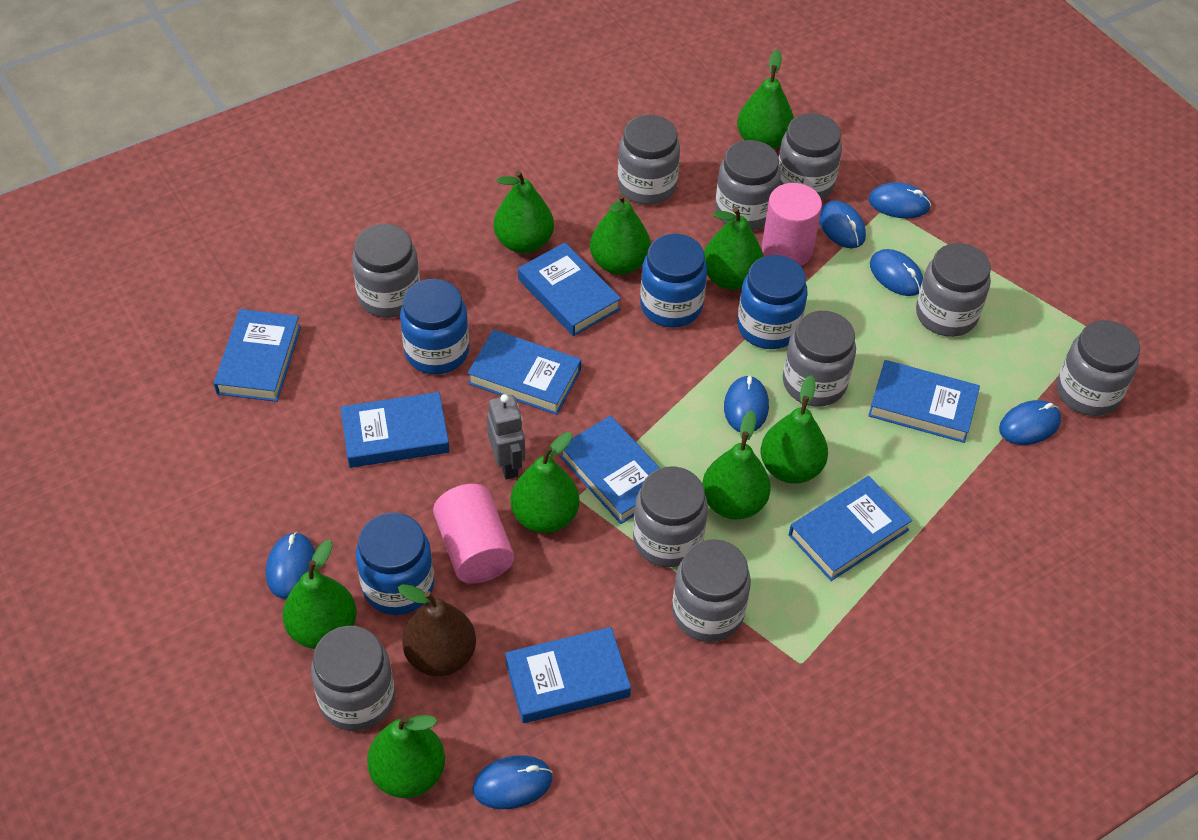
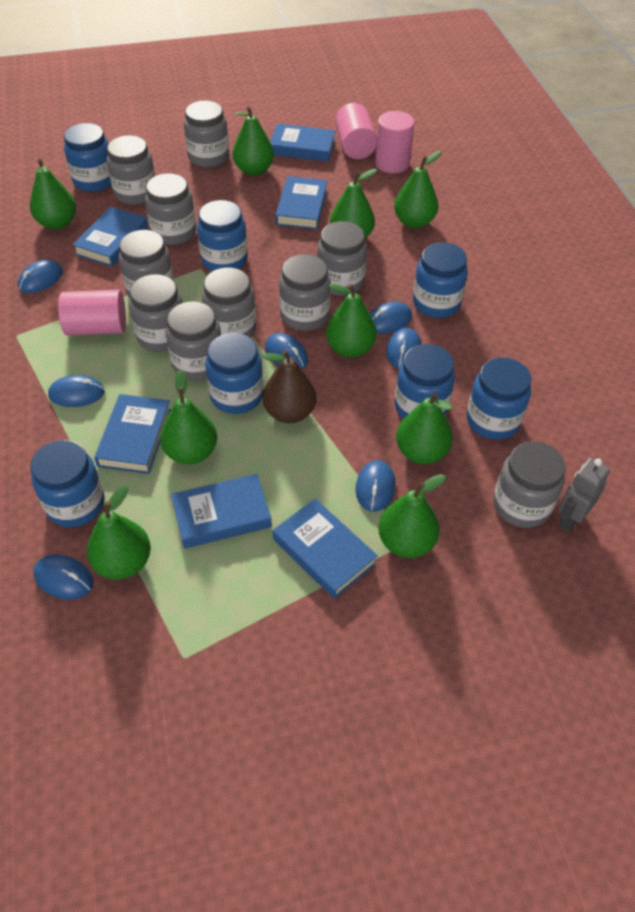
blue book: 8 -> 6
blue jar: 4 -> 7
pink cylinder: 2 -> 3

